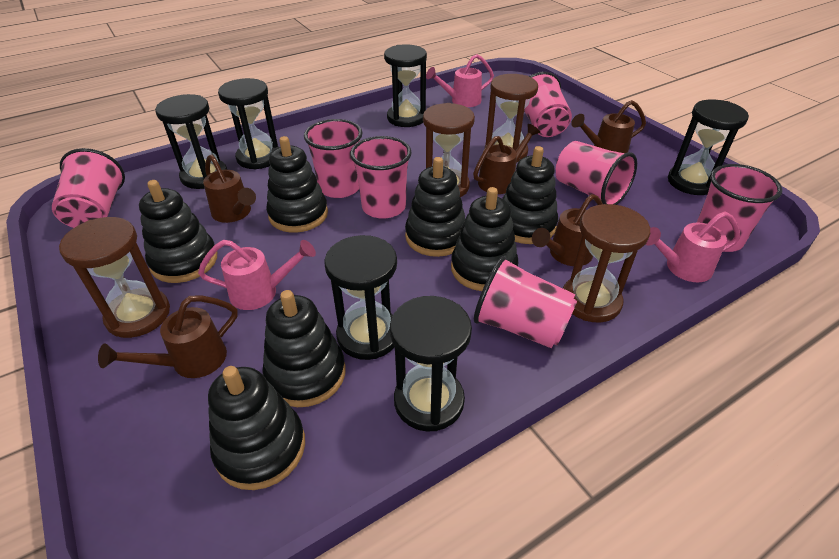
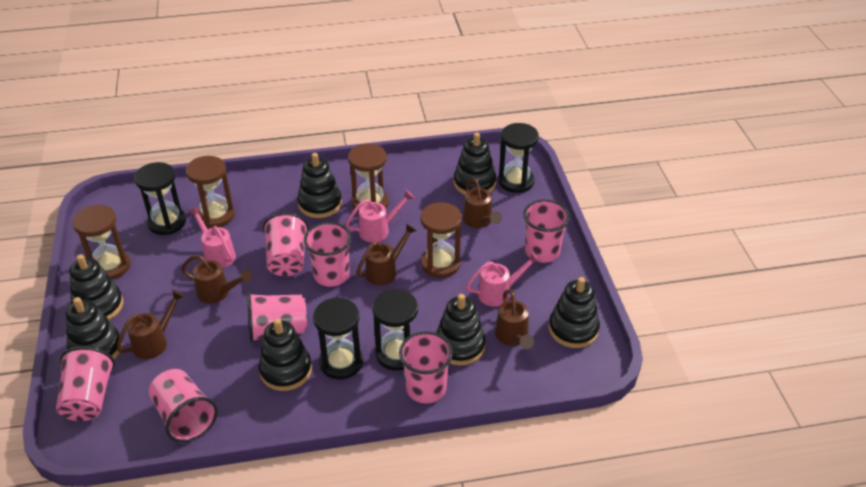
black hourglass: 6 -> 4

